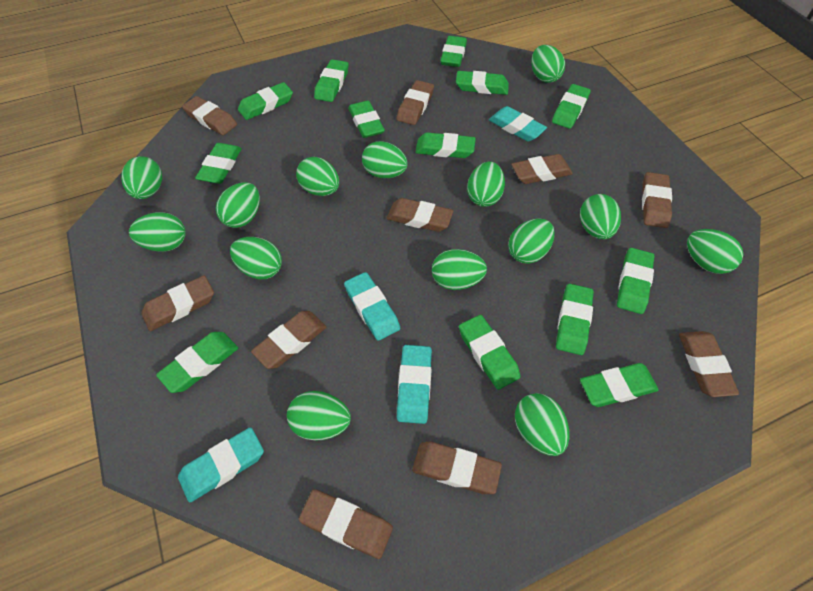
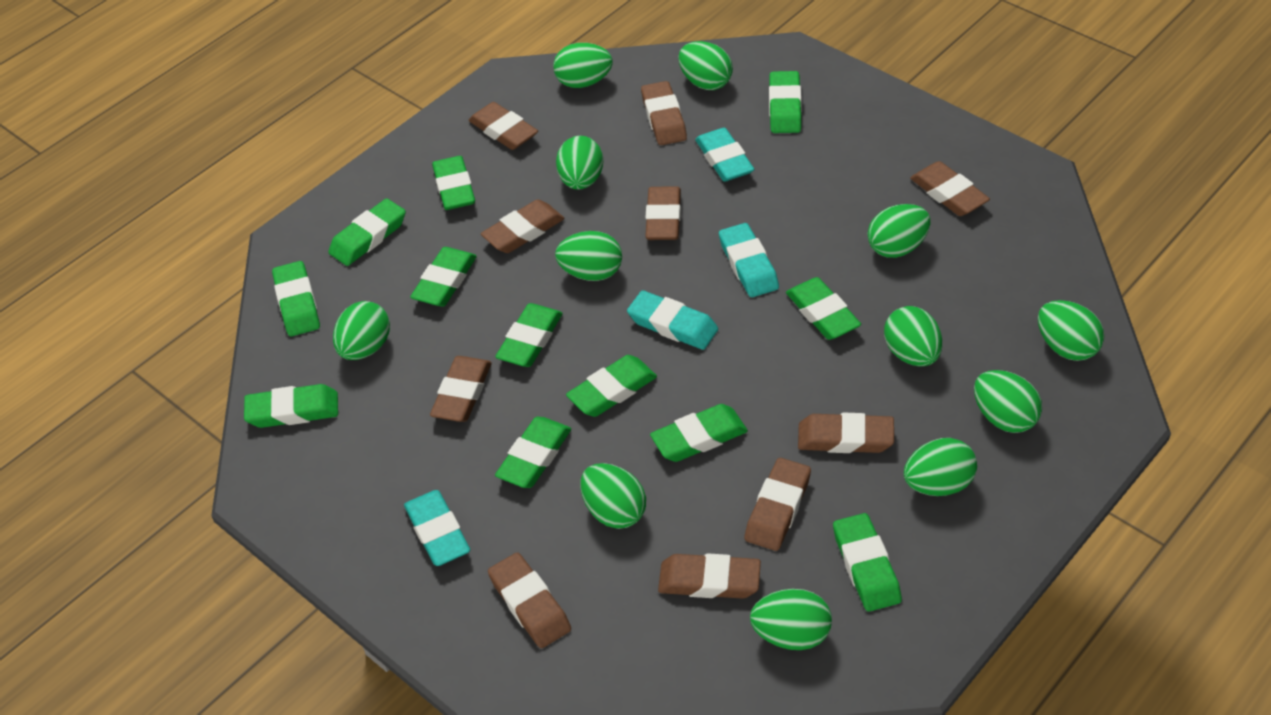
green egg: 14 -> 12
green eraser: 13 -> 12

